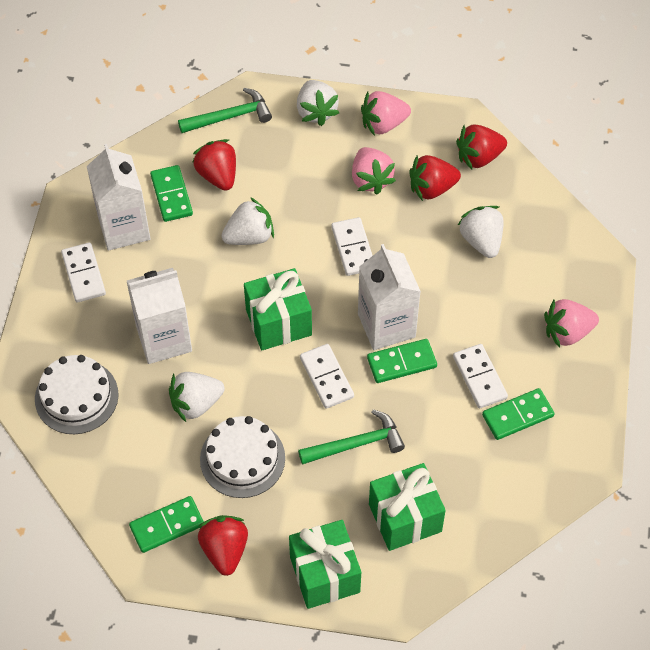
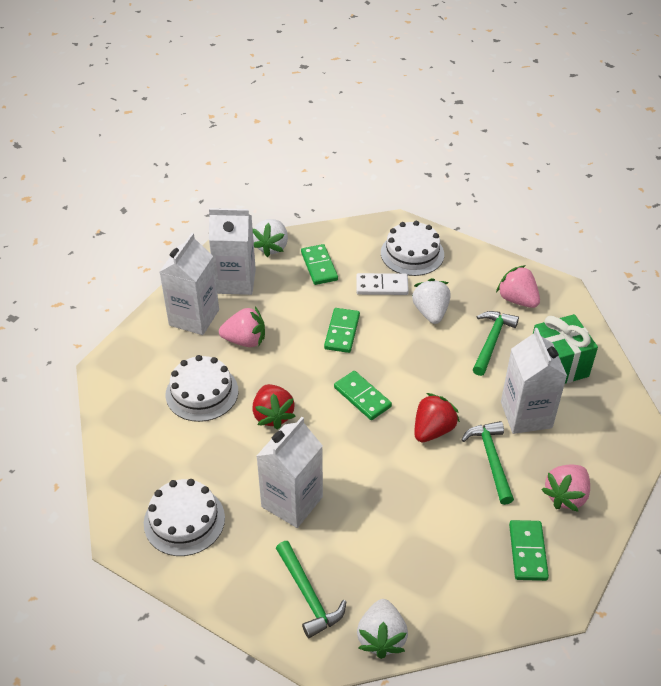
green gift: 3 -> 1
green hammer: 2 -> 3
red strawberry: 4 -> 2
white cake: 2 -> 3
white carton: 3 -> 4
white domino: 4 -> 1
white strawberry: 4 -> 3

